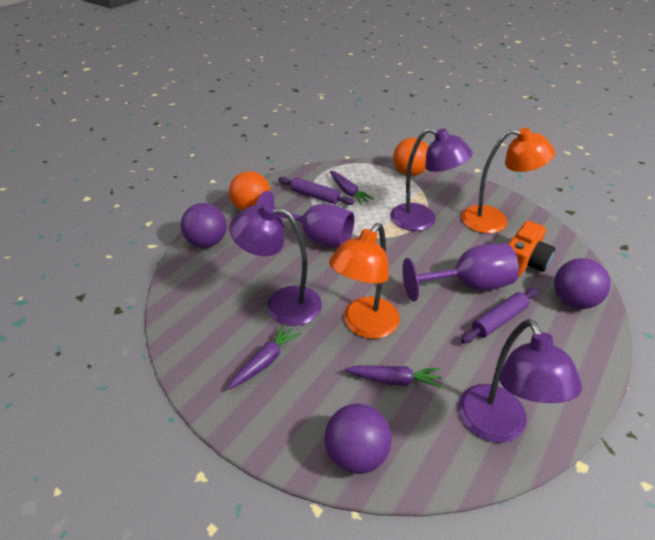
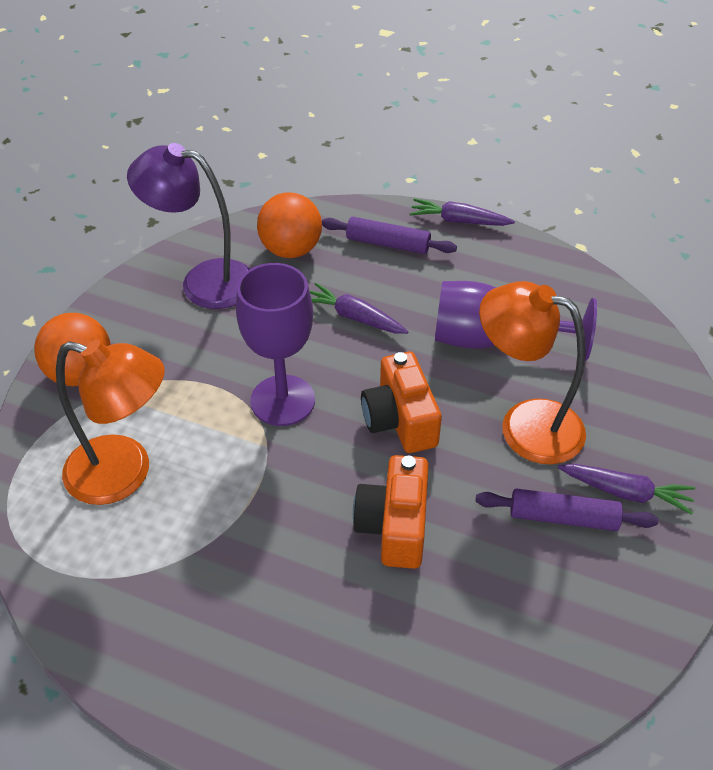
orange camera: 1 -> 2
purple ball: 3 -> 0
purple lamp: 3 -> 1

